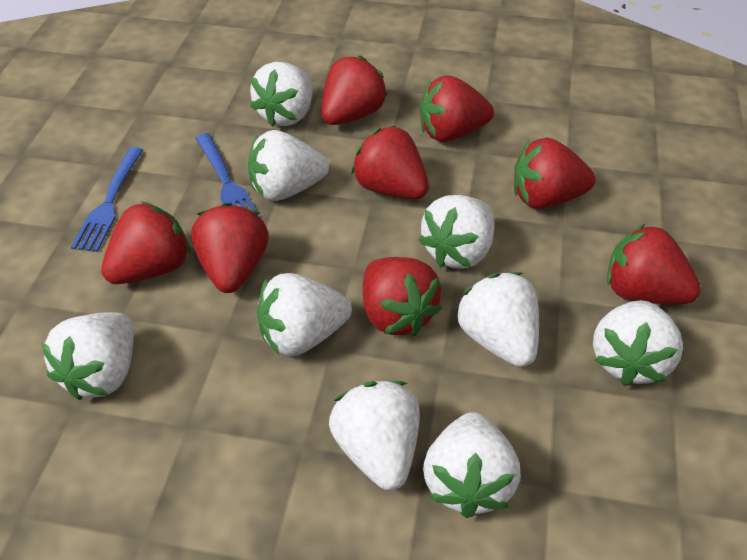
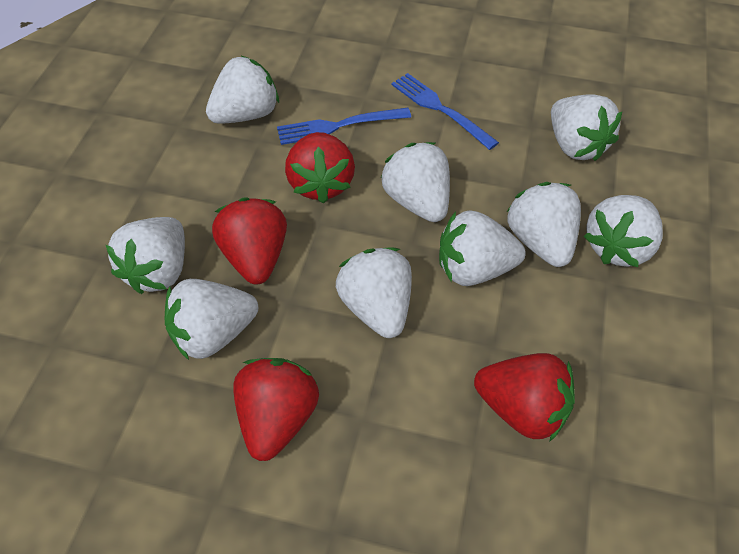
red strawberry: 8 -> 4

